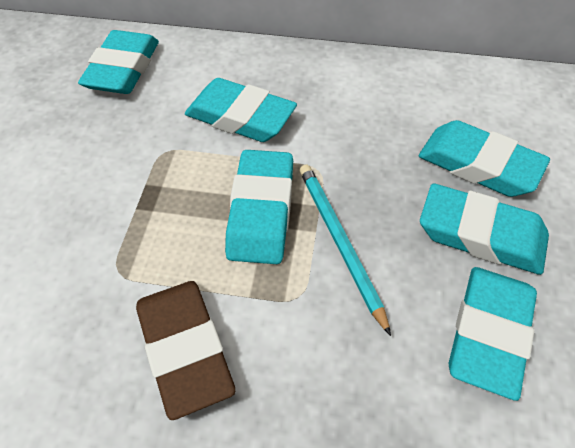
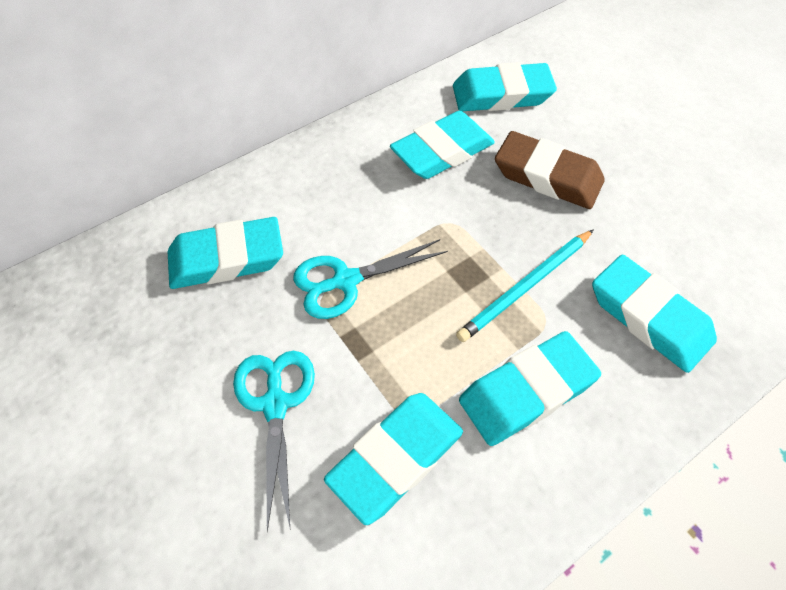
turquoise scissors: 0 -> 2

